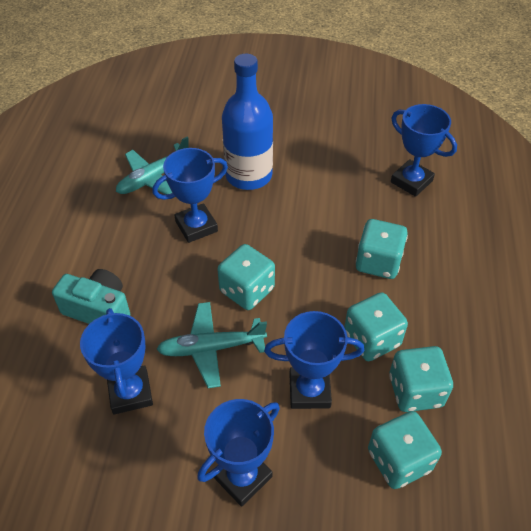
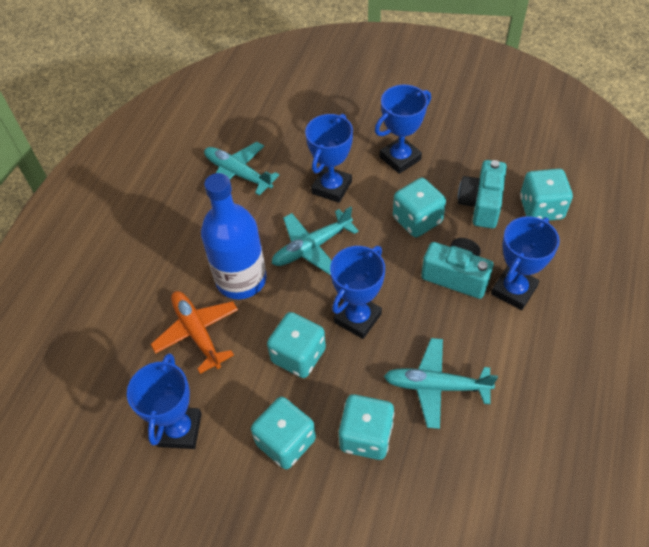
orange plane: 0 -> 1
turquoise camera: 1 -> 2
turquoise plane: 2 -> 3

